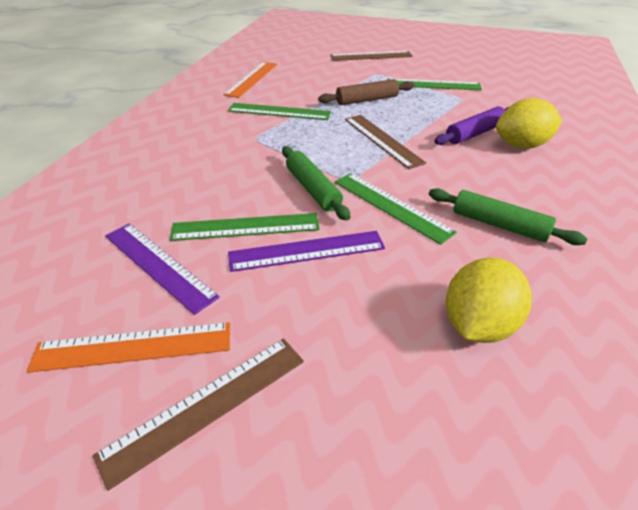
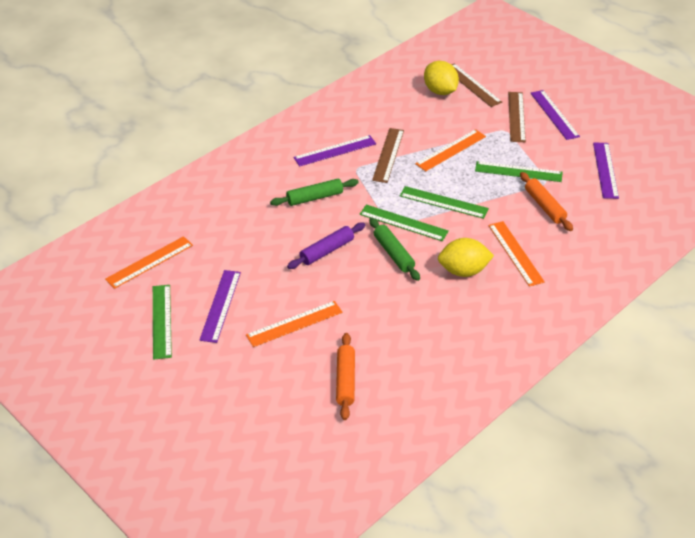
brown rolling pin: 1 -> 0
orange rolling pin: 0 -> 2
orange ruler: 2 -> 4
purple ruler: 2 -> 4

